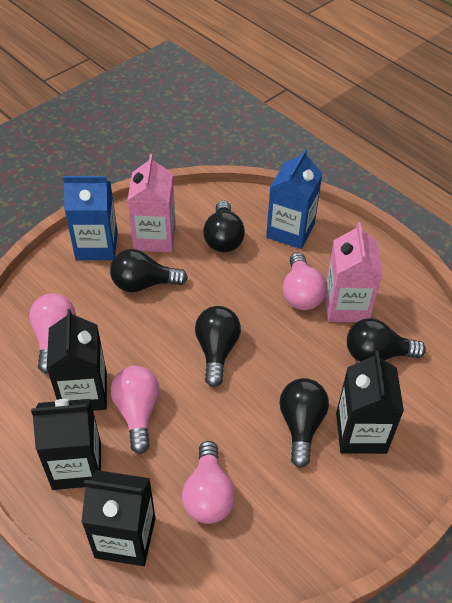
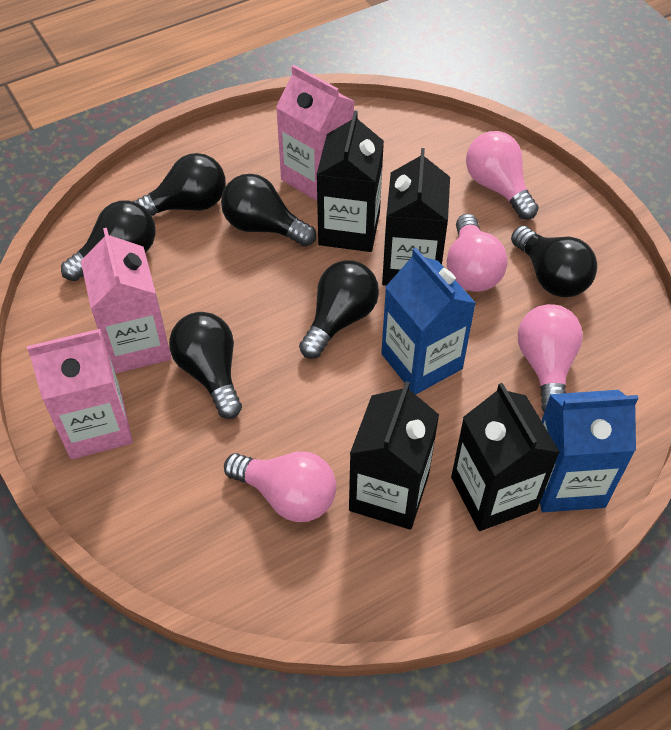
black light bulb: 5 -> 6
pink carton: 2 -> 3

